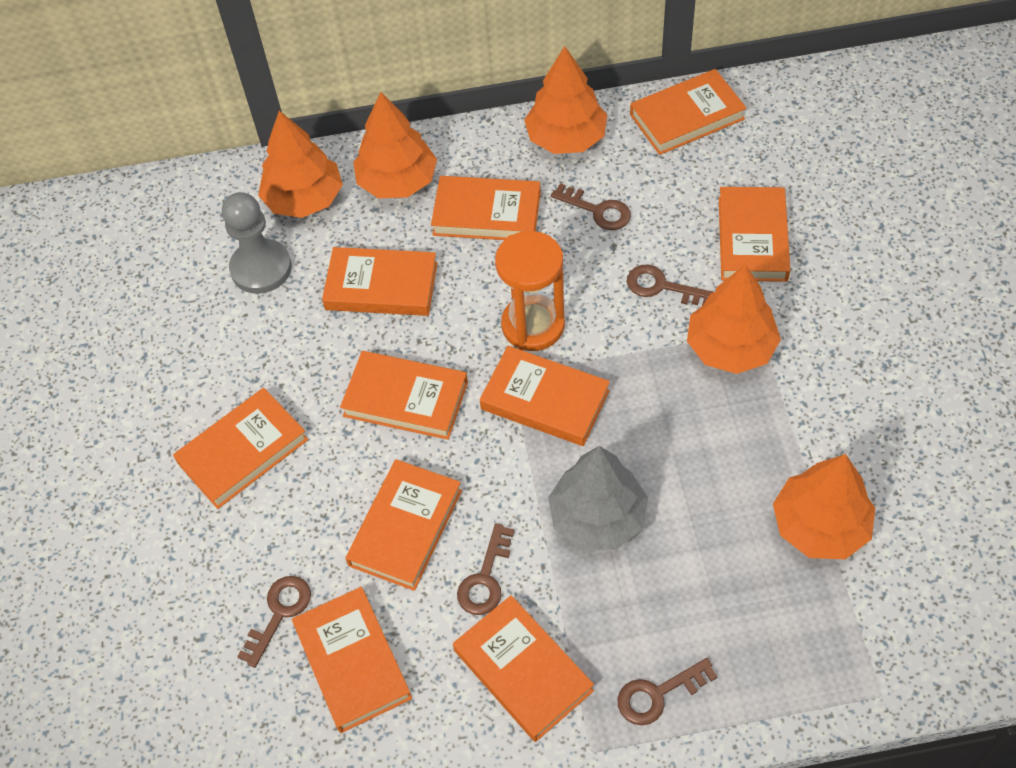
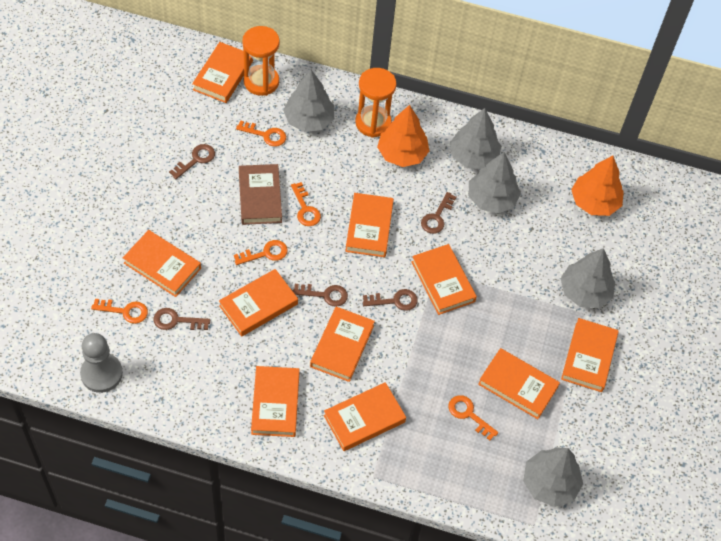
brown book: 0 -> 1
grey tree: 1 -> 5
orange hourglass: 1 -> 2
orange key: 0 -> 5
orange tree: 5 -> 2

